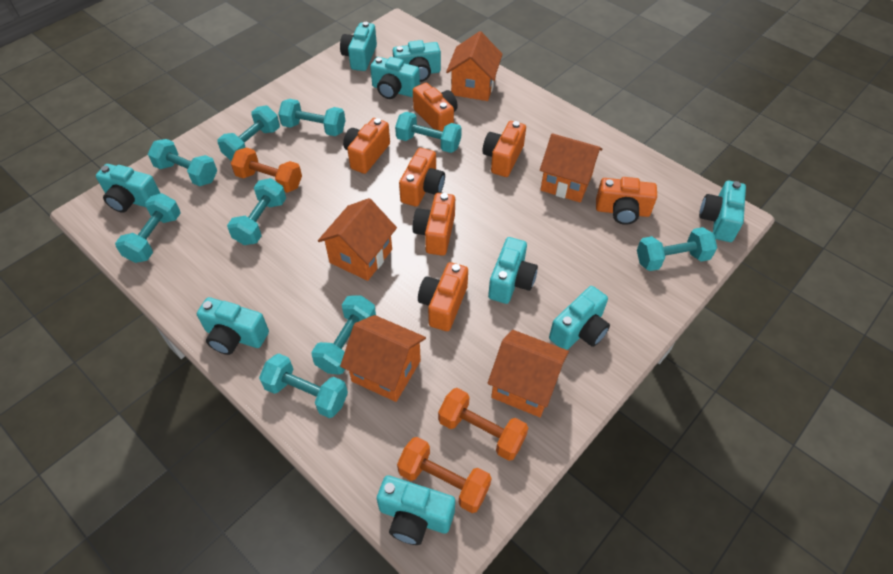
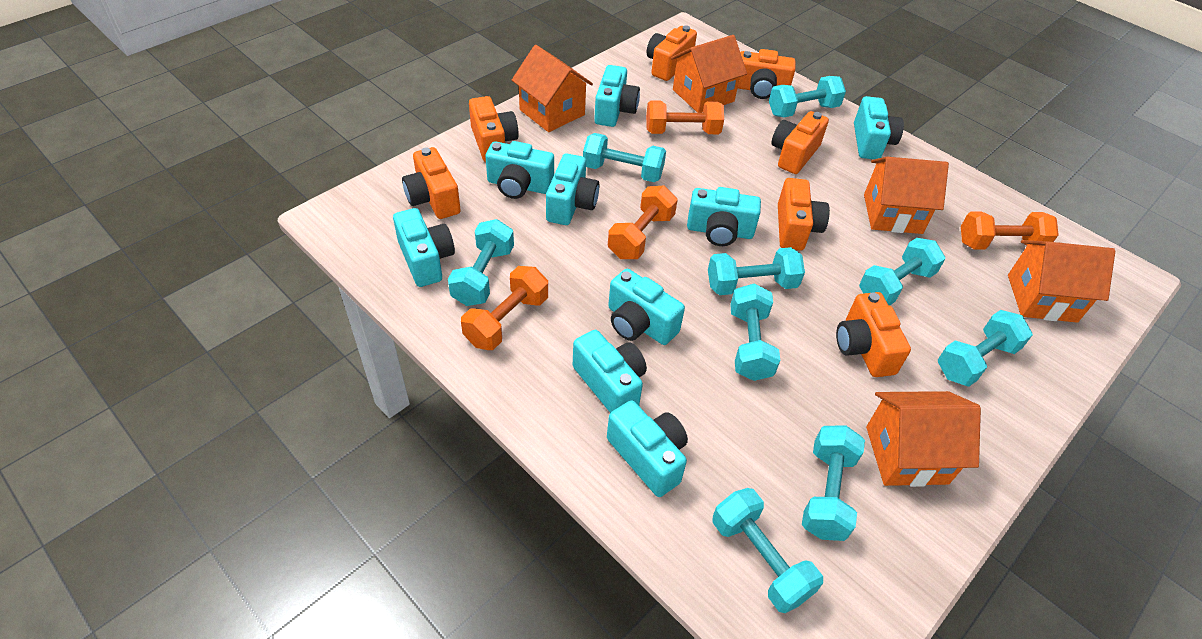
orange dumbbell: 3 -> 4

